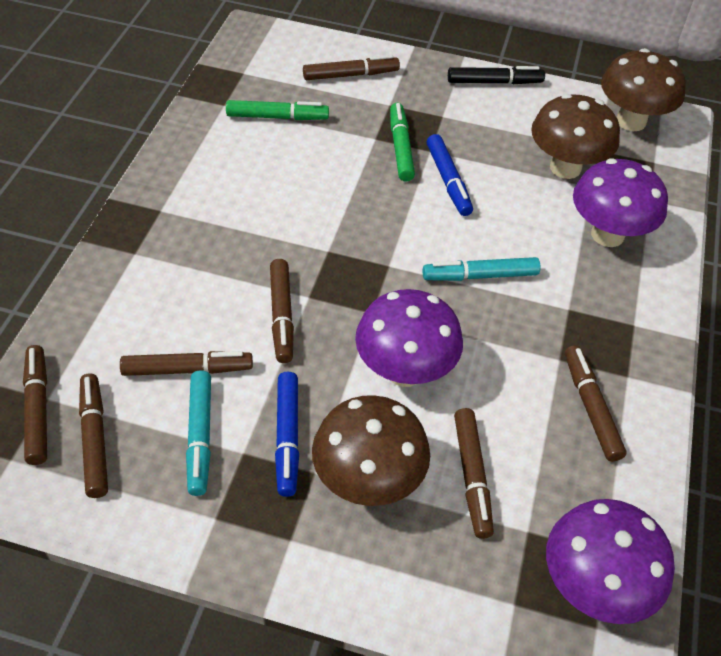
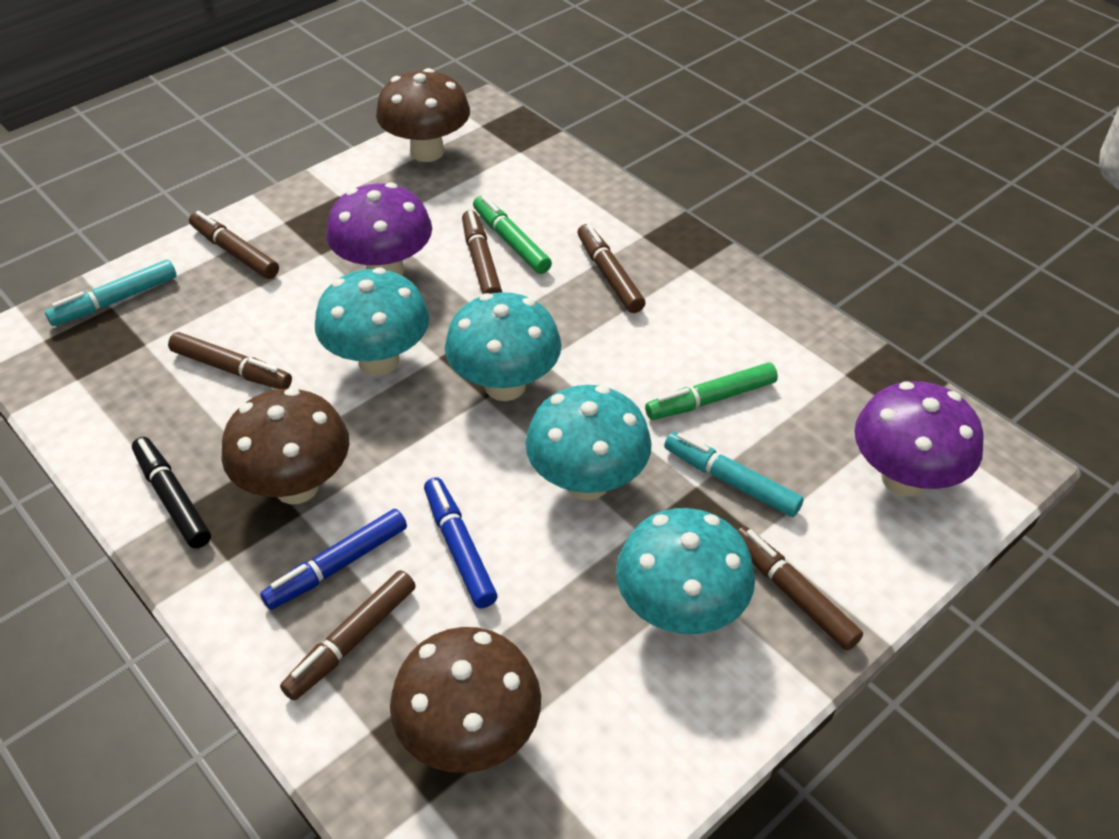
brown marker: 7 -> 6
purple mushroom: 3 -> 2
turquoise mushroom: 0 -> 4

